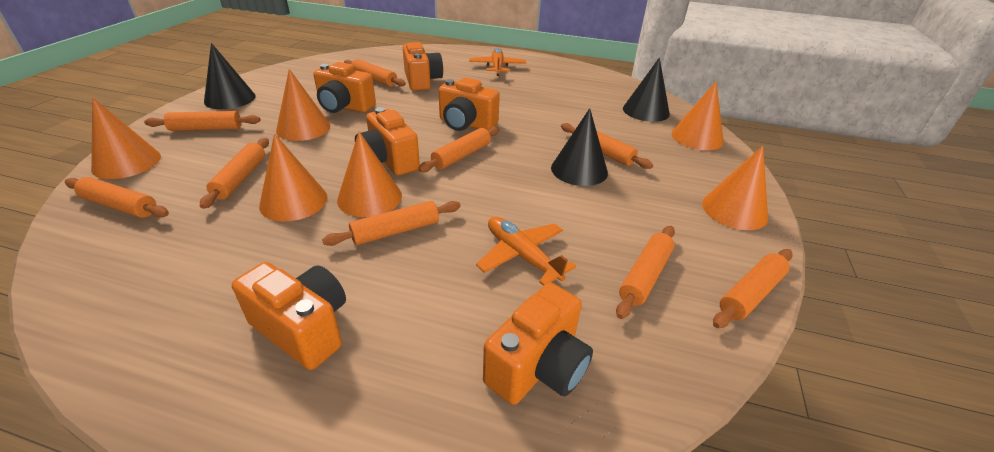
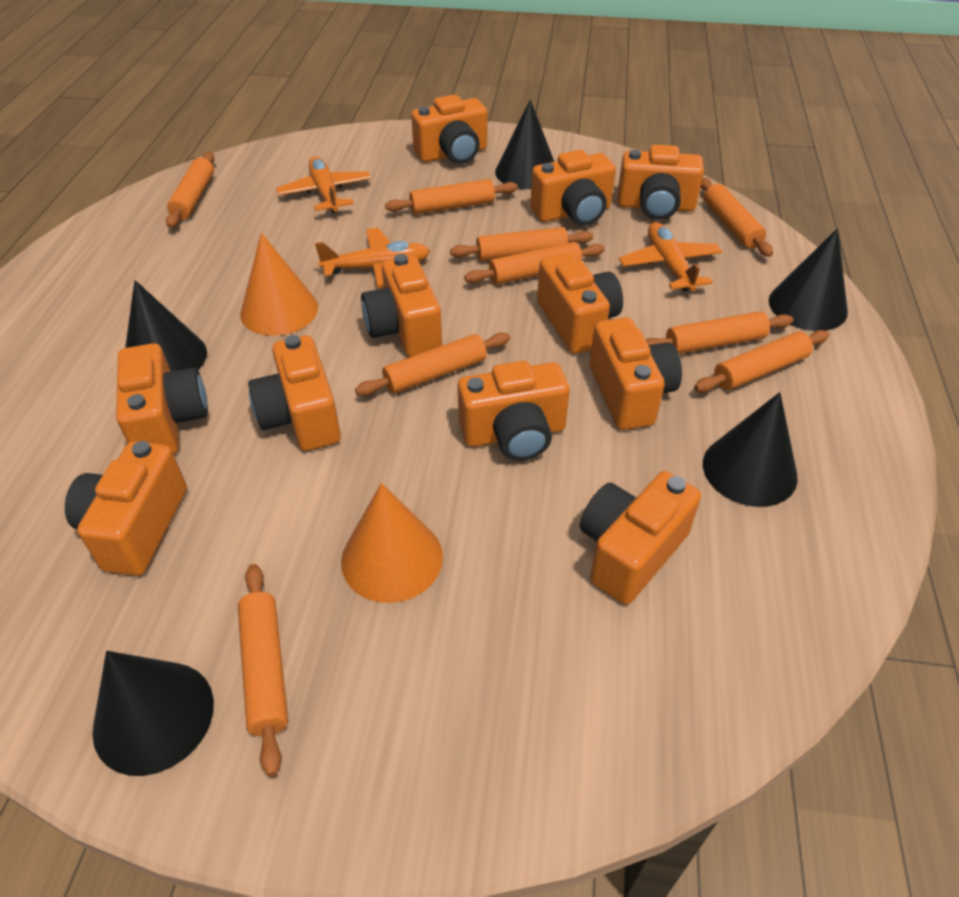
black cone: 3 -> 5
orange camera: 6 -> 11
orange cone: 6 -> 2
orange plane: 2 -> 3

